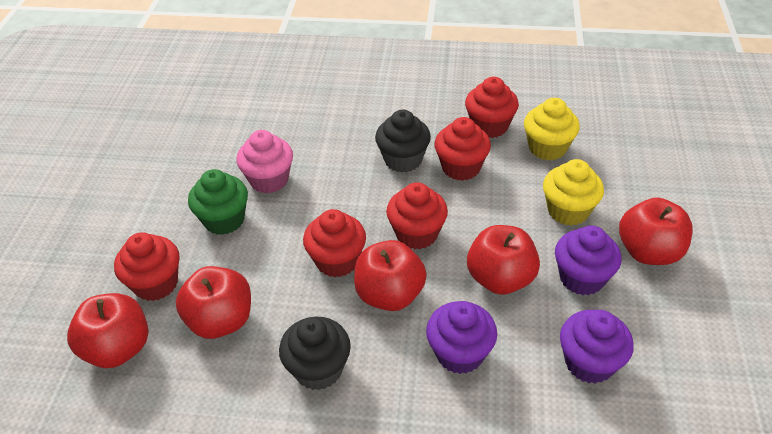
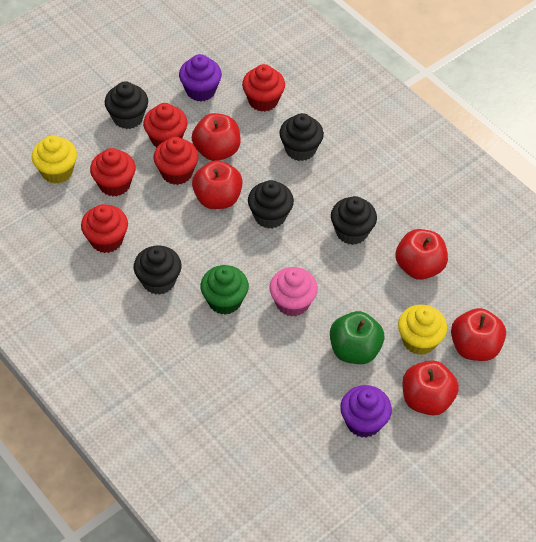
black cupcake: 2 -> 5
green apple: 0 -> 1
purple cupcake: 3 -> 2

